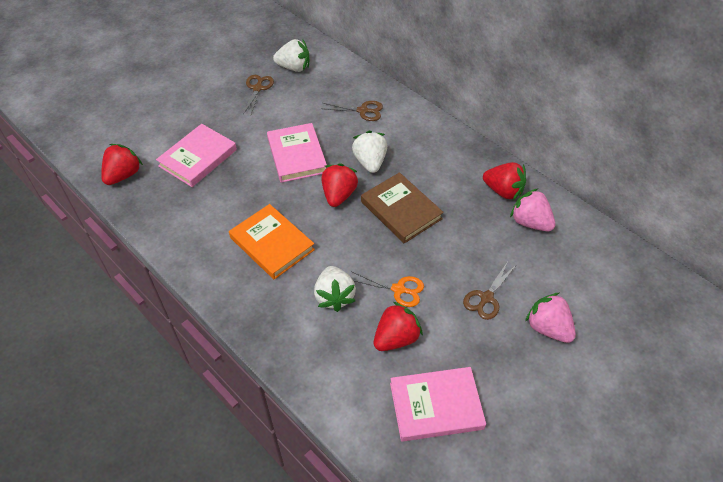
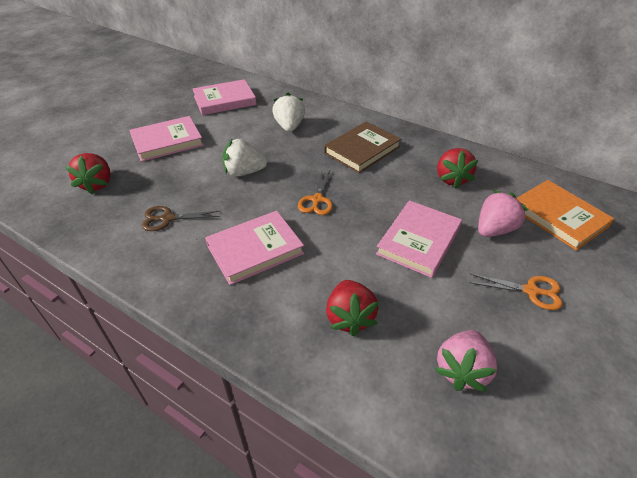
brown scissors: 3 -> 1
orange scissors: 1 -> 2
pink book: 3 -> 4
red strawberry: 4 -> 3
white strawberry: 3 -> 2

